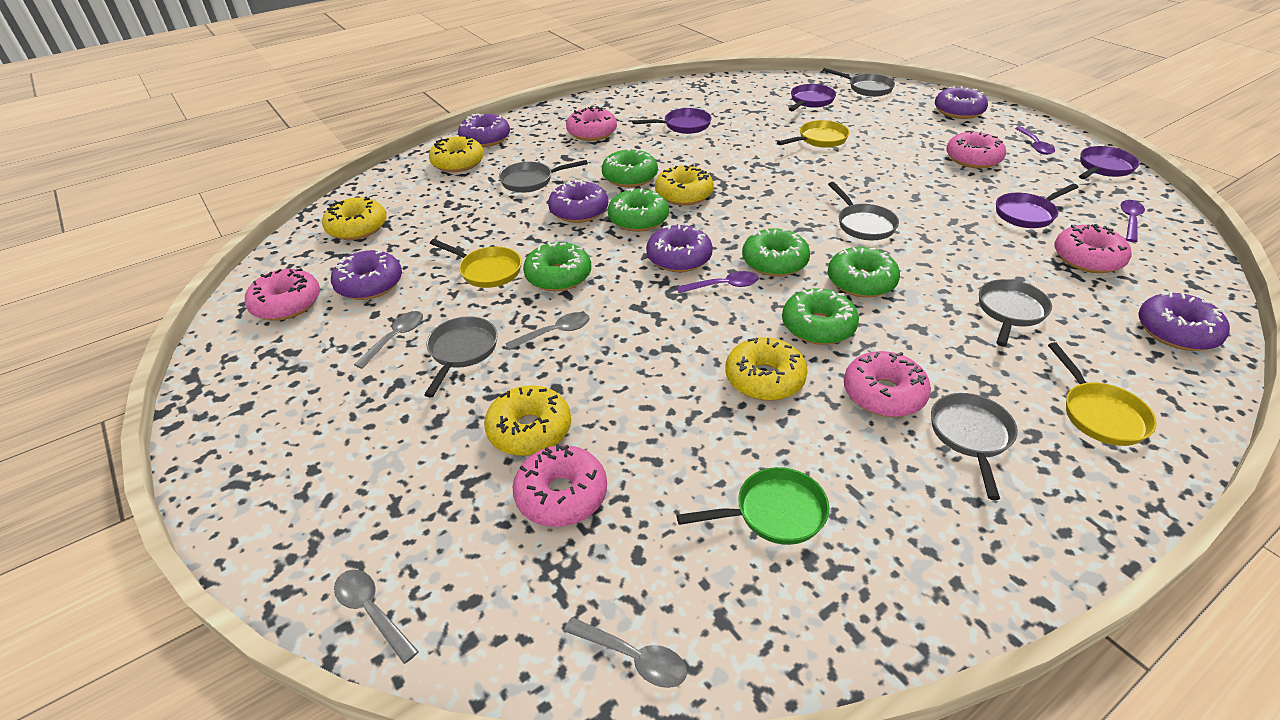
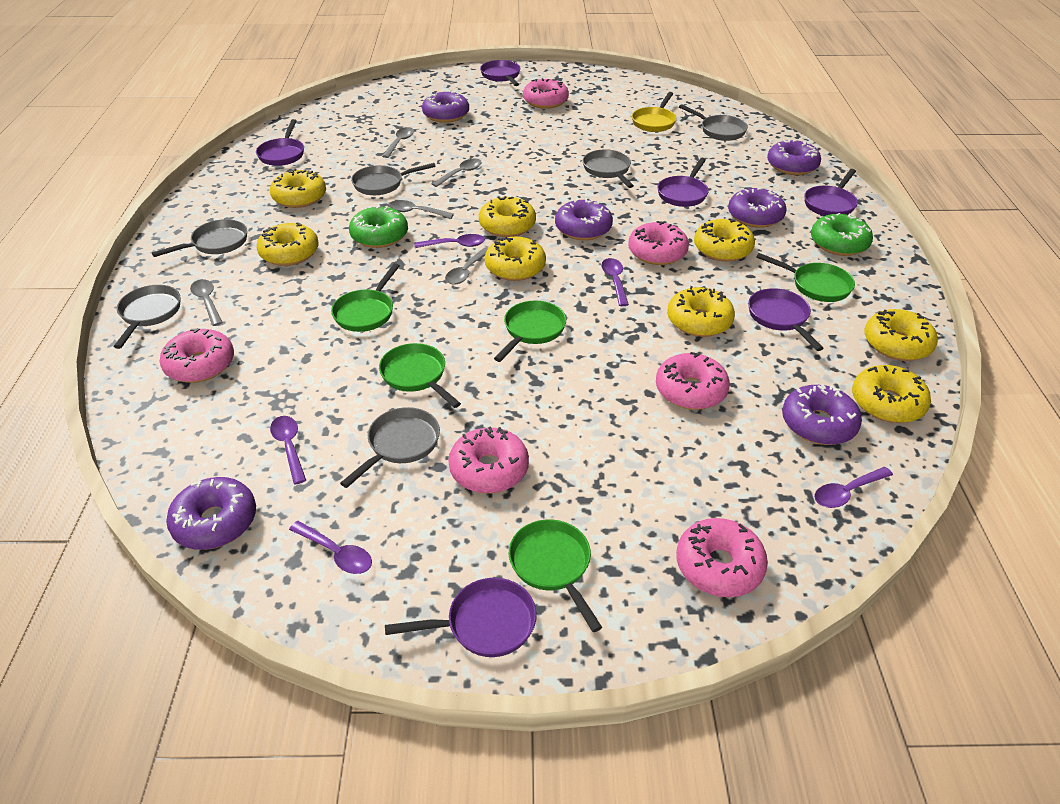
green donut: 6 -> 2
green pan: 1 -> 5
grey spoon: 4 -> 5
purple pan: 4 -> 6
purple spoon: 3 -> 5
yellow donut: 5 -> 8
yellow pan: 3 -> 1

